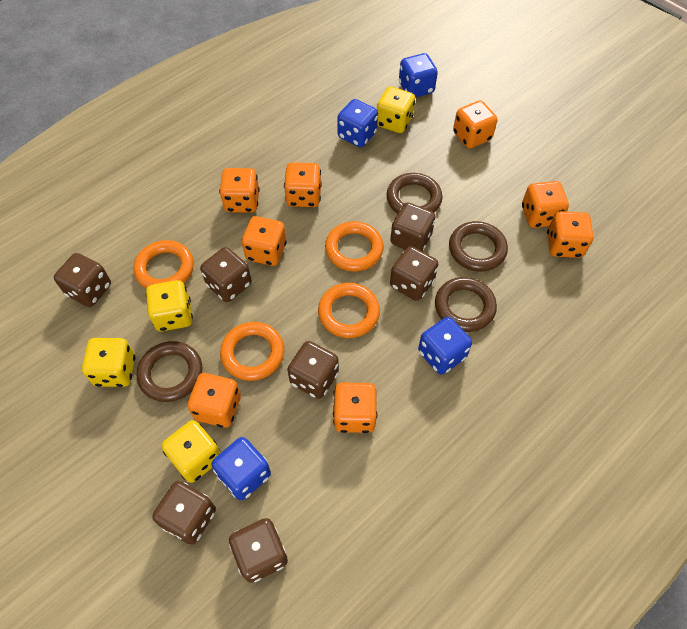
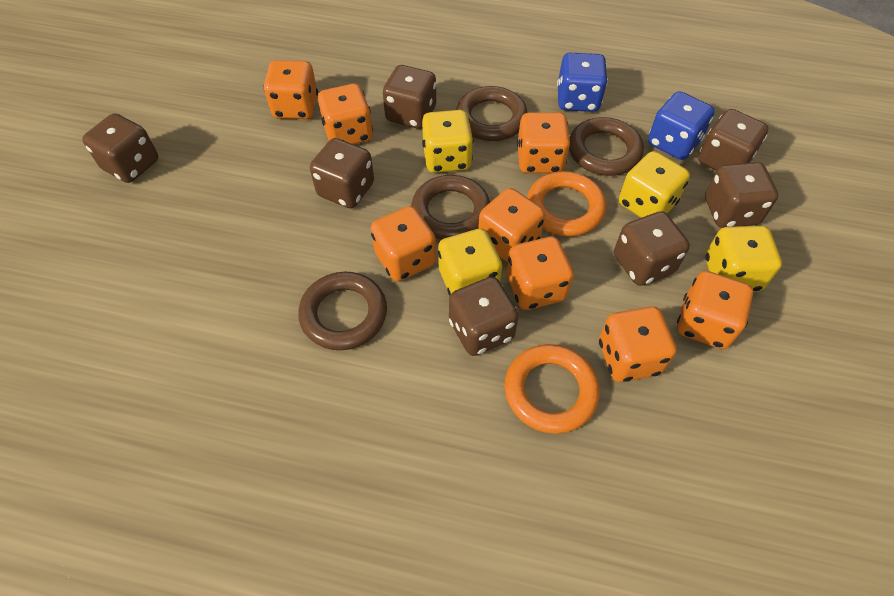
blue dice: 4 -> 2
orange ring: 4 -> 2

